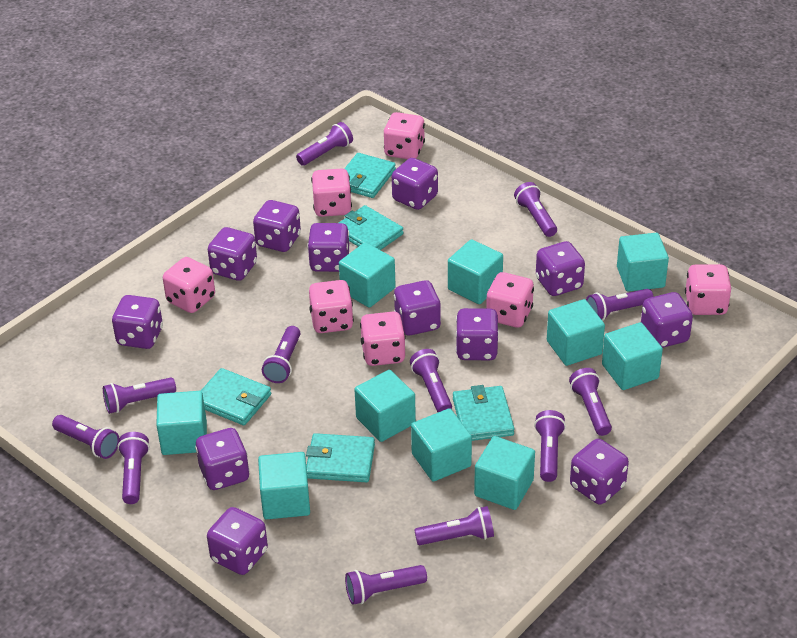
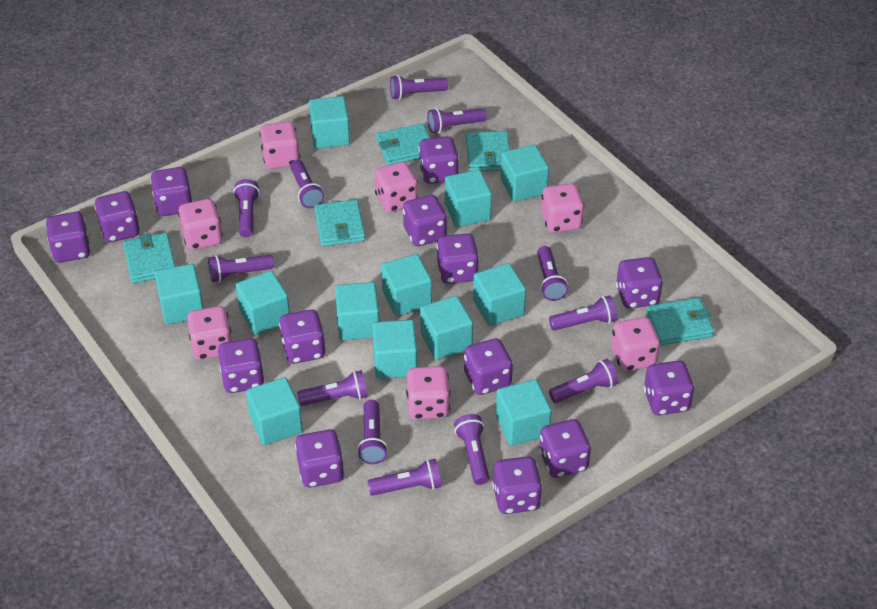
purple dice: 12 -> 14
turquoise cube: 10 -> 12

